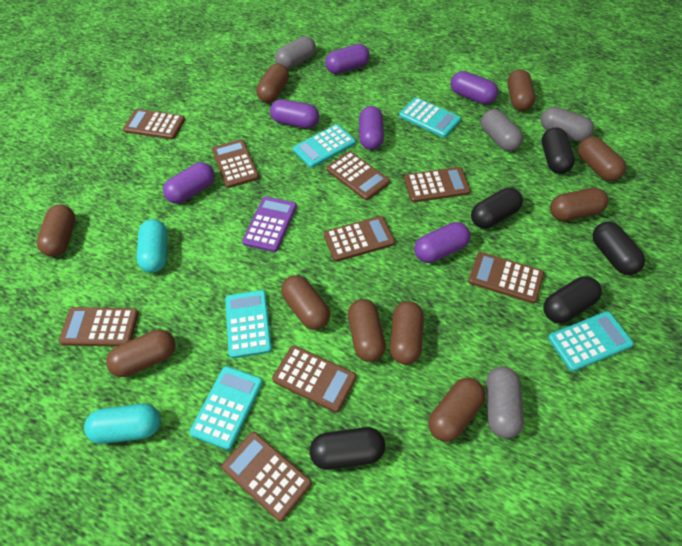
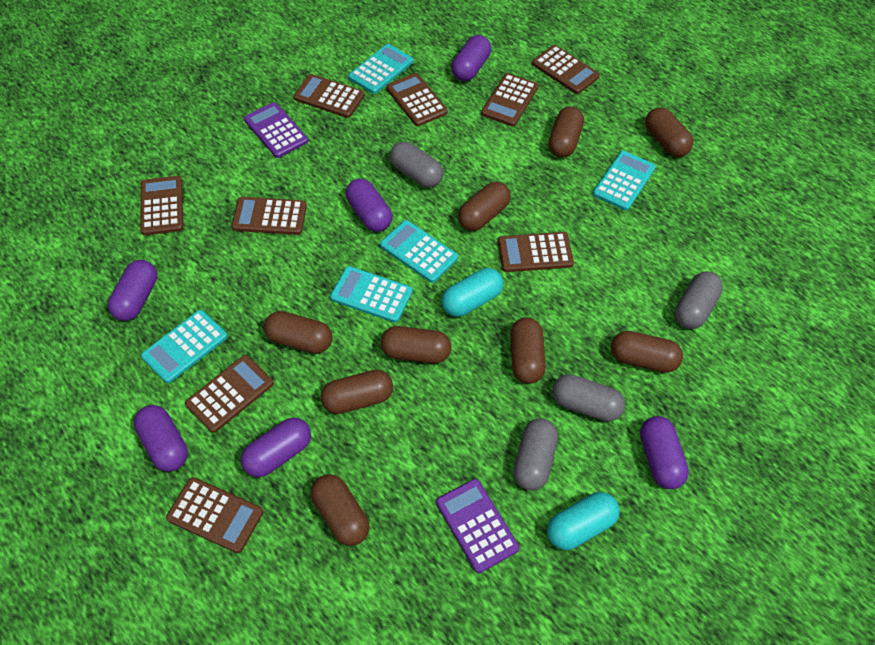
black capsule: 5 -> 0
brown capsule: 10 -> 9
purple calculator: 1 -> 2

